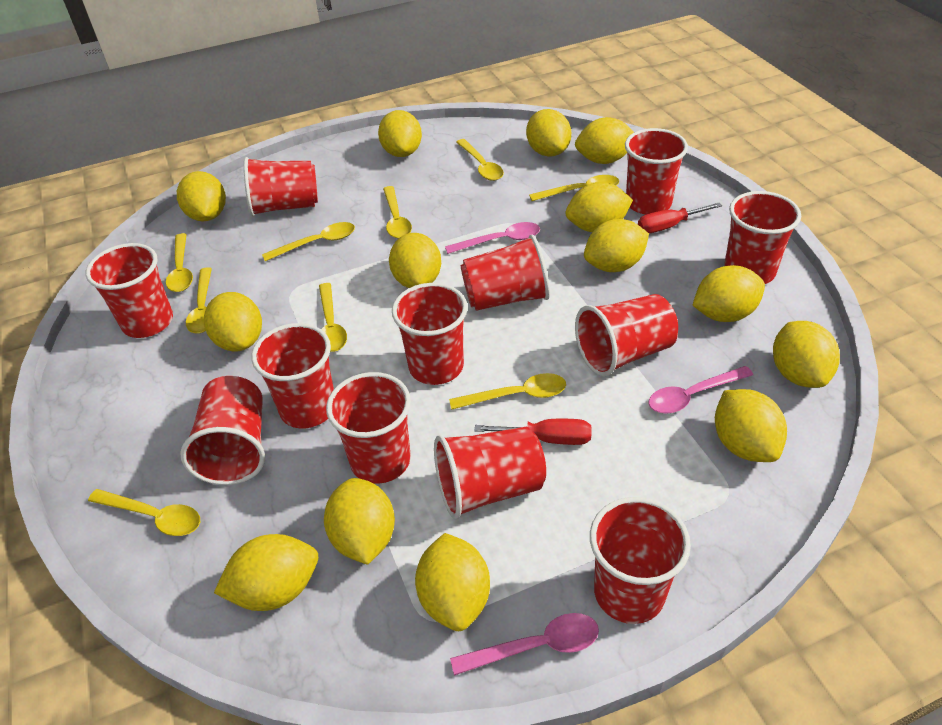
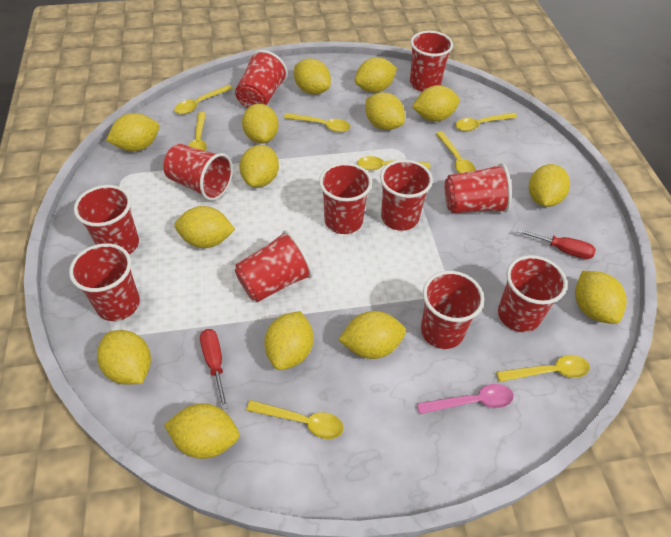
pink spoon: 3 -> 1
red cup: 12 -> 11
yellow spoon: 9 -> 8

